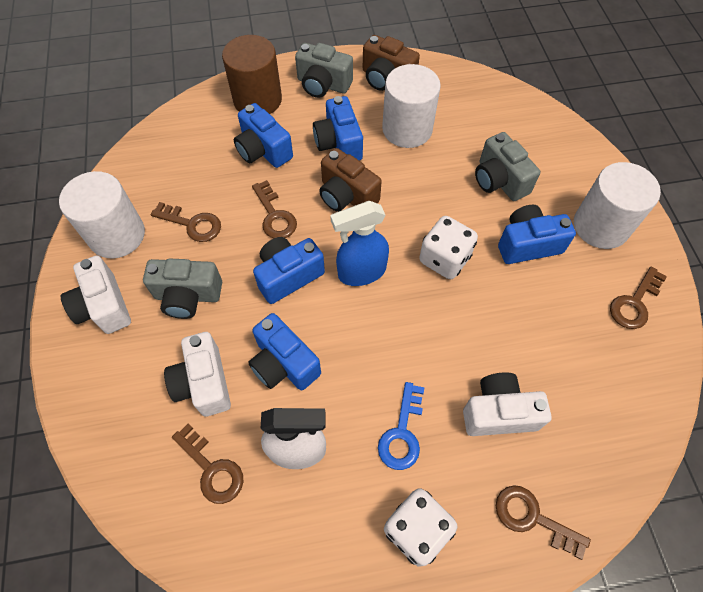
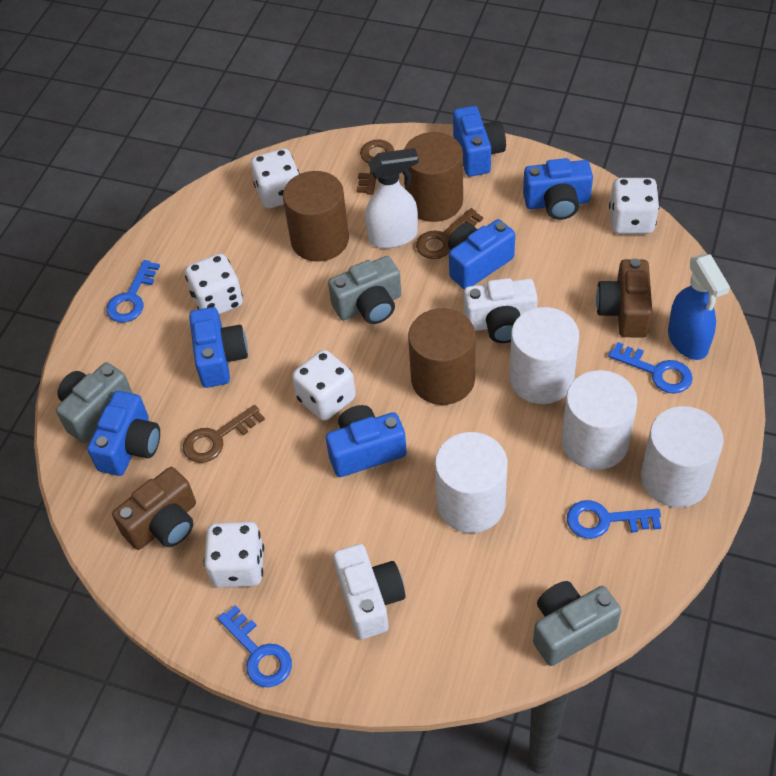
blue camera: 5 -> 6
blue key: 1 -> 4
brown cylinder: 1 -> 3
brown key: 5 -> 3
white camera: 3 -> 2
white cylinder: 3 -> 4
white dice: 2 -> 5

